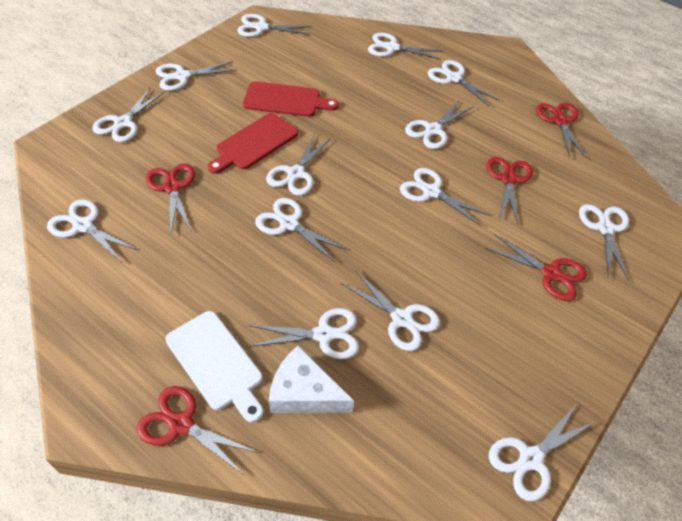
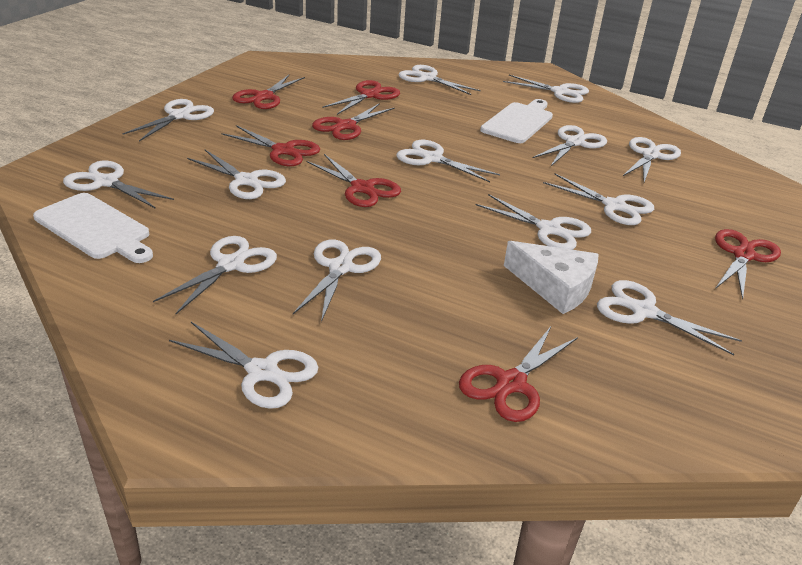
red cutting board: 2 -> 0
red scissors: 5 -> 7
white cutting board: 1 -> 2

